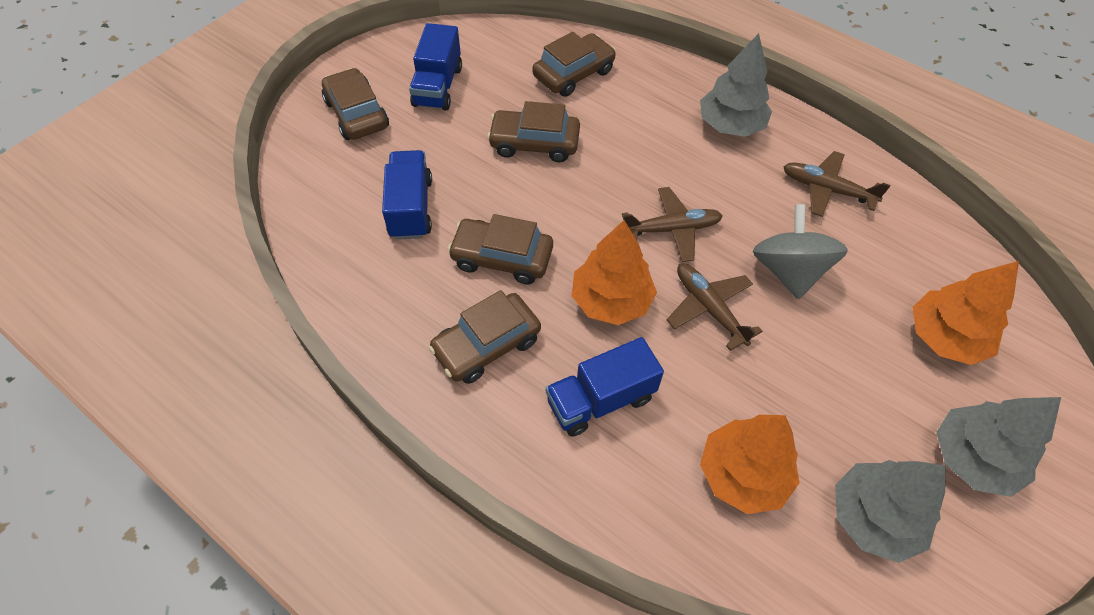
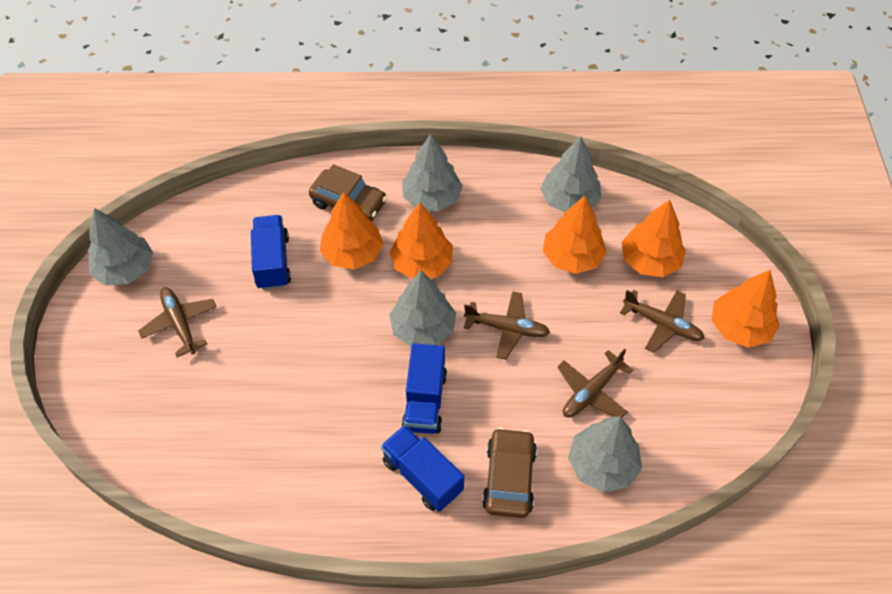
brown car: 5 -> 2
brown plane: 3 -> 4
grey spinning top: 1 -> 0
grey tree: 3 -> 5
orange tree: 3 -> 5

